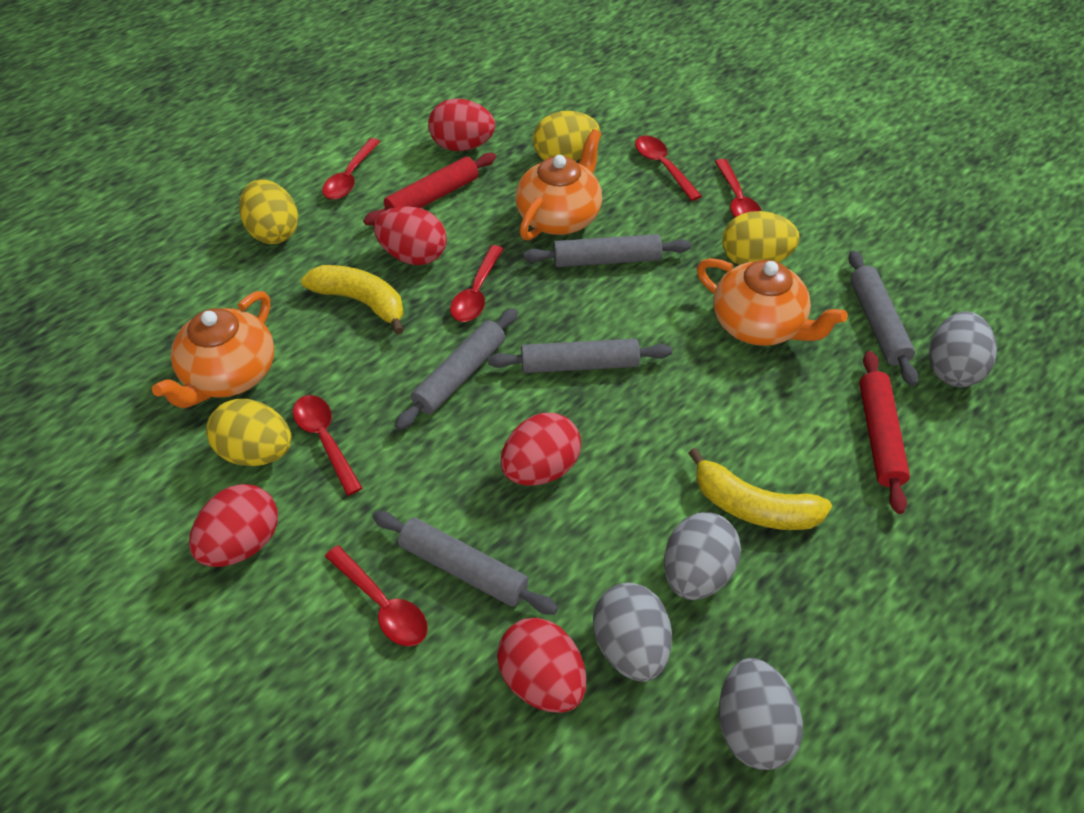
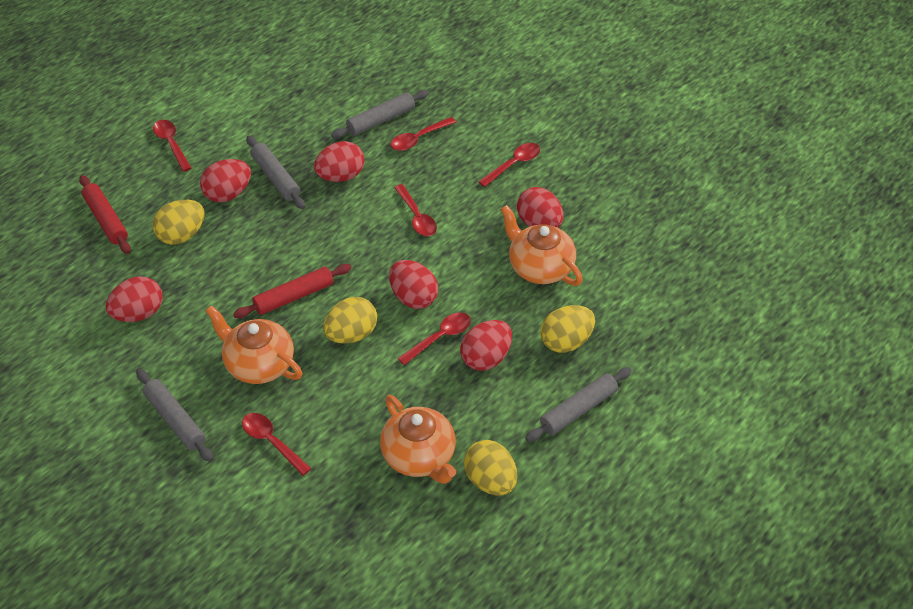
grey egg: 4 -> 0
grey rolling pin: 5 -> 4
red egg: 5 -> 6
yellow banana: 2 -> 0

